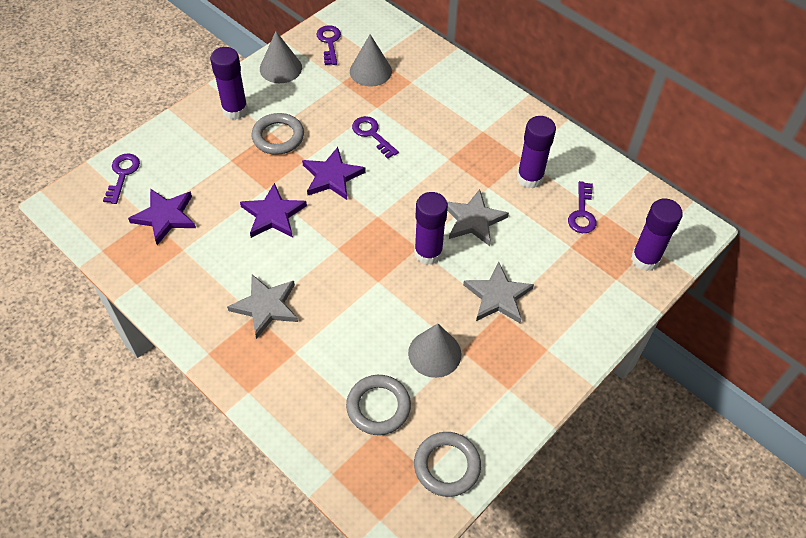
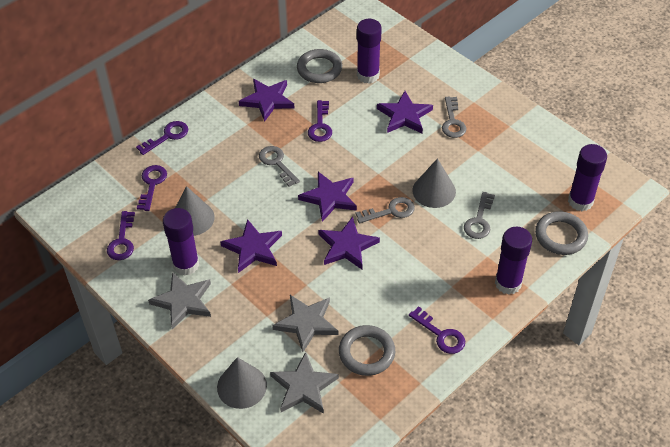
grey key: 0 -> 4
purple key: 4 -> 5
purple star: 3 -> 5

